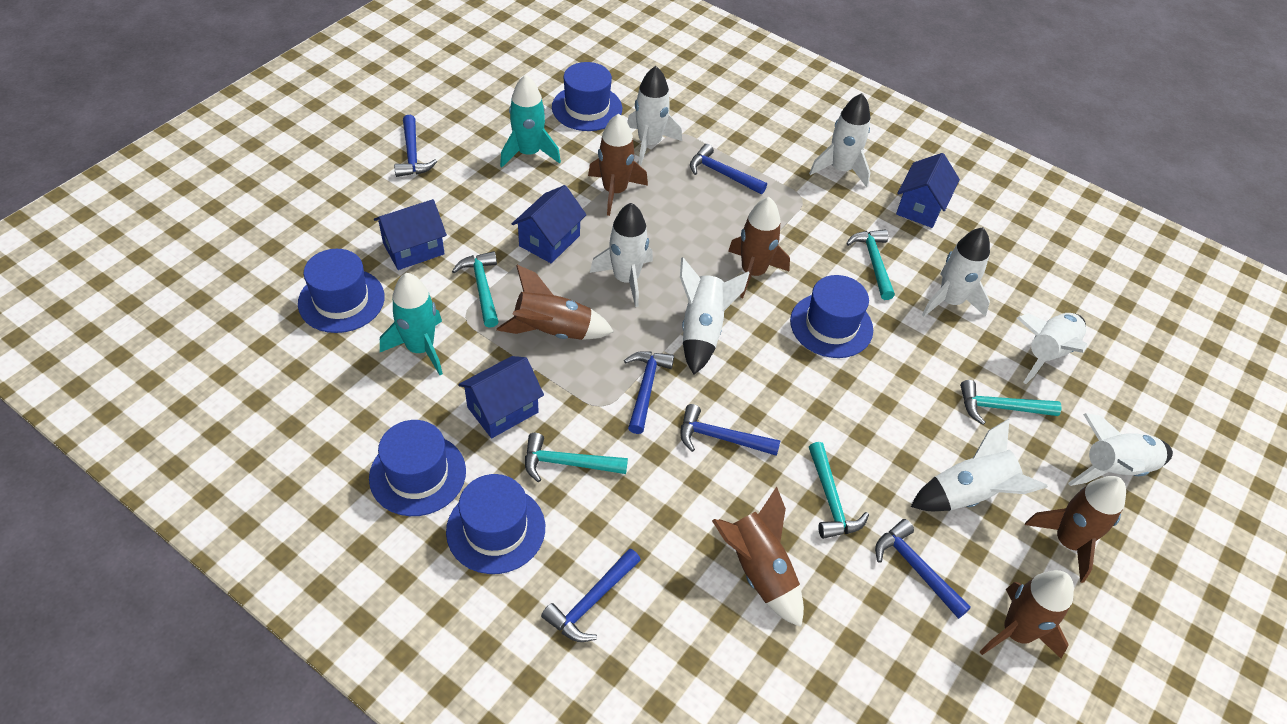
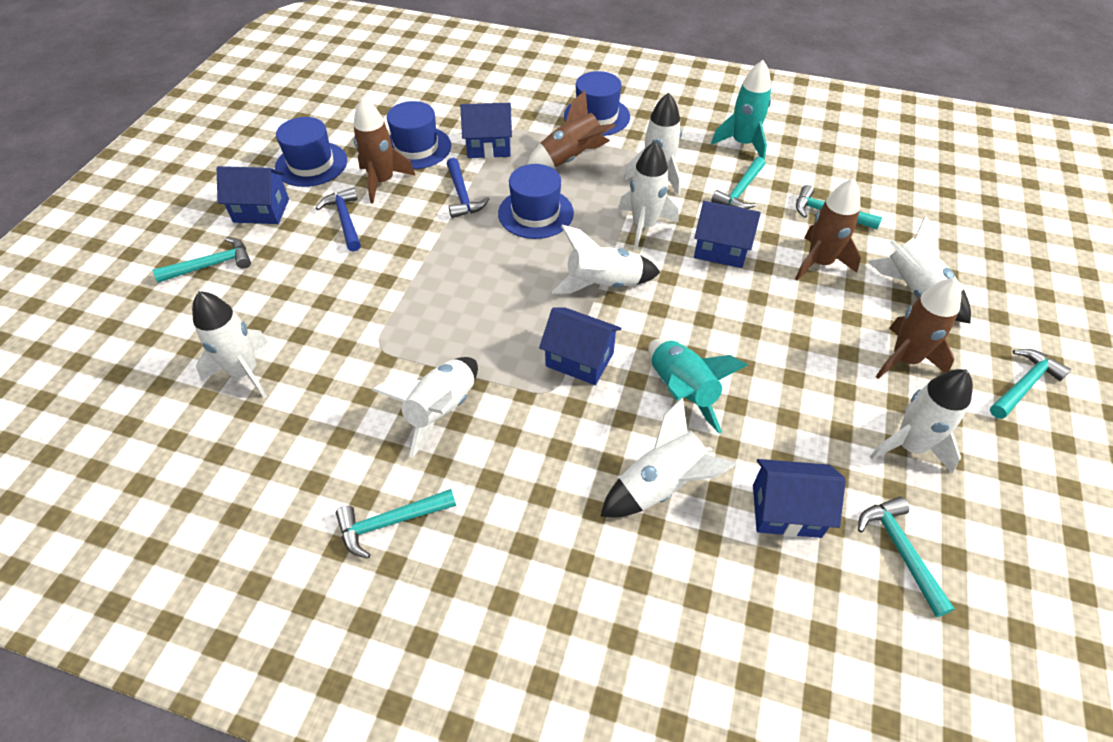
blue hammer: 6 -> 2
blue hat: 5 -> 4
blue house: 4 -> 5
brown rocket: 6 -> 4
turquoise hammer: 5 -> 6

